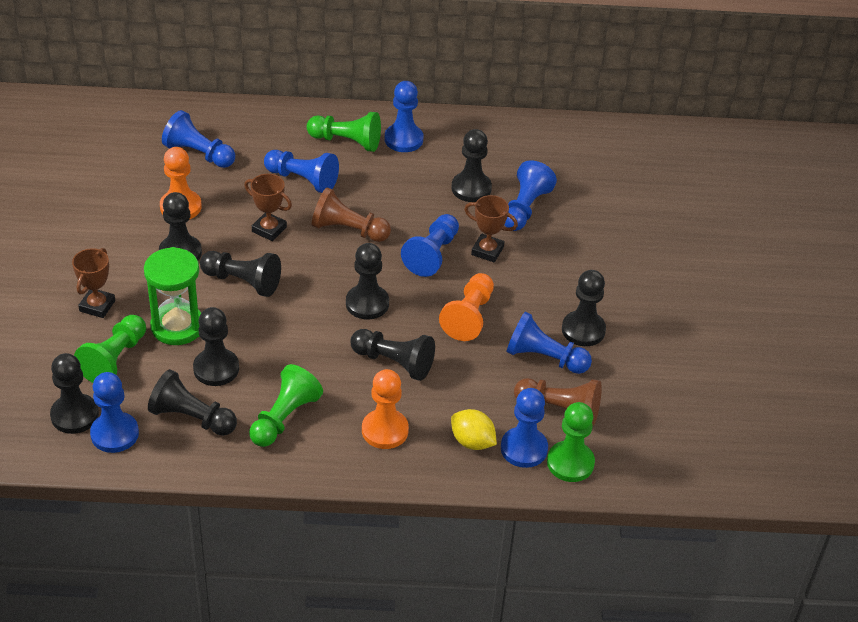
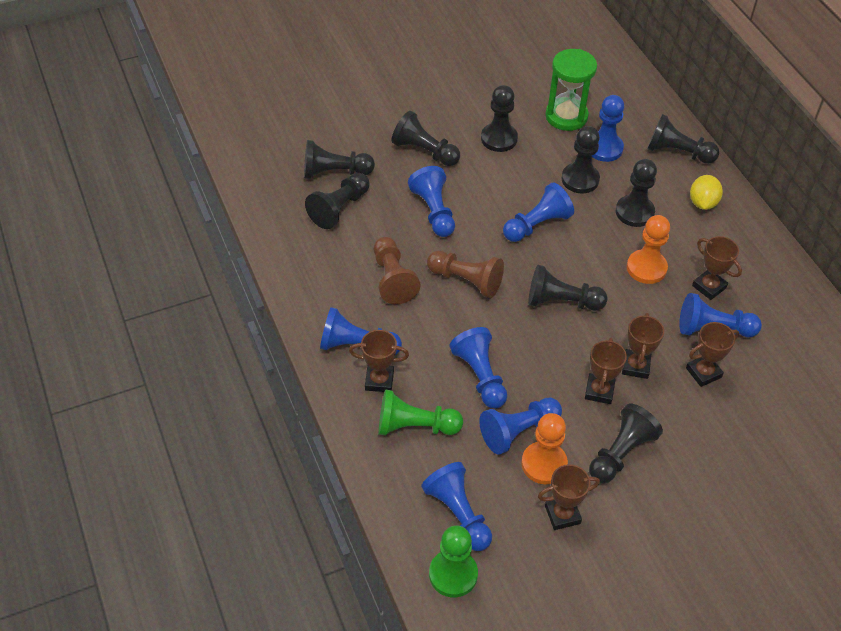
brown trophy: 3 -> 6
green pawn: 4 -> 2
orange pawn: 3 -> 2

